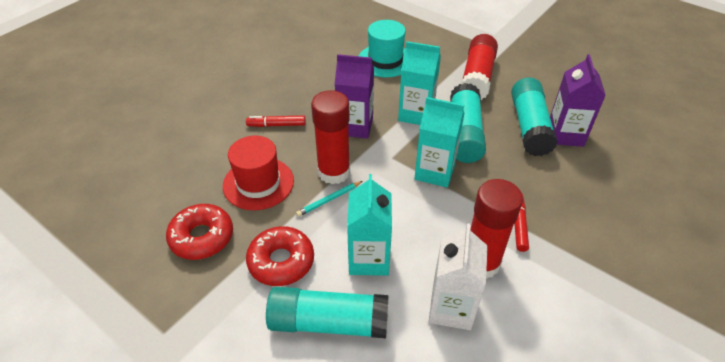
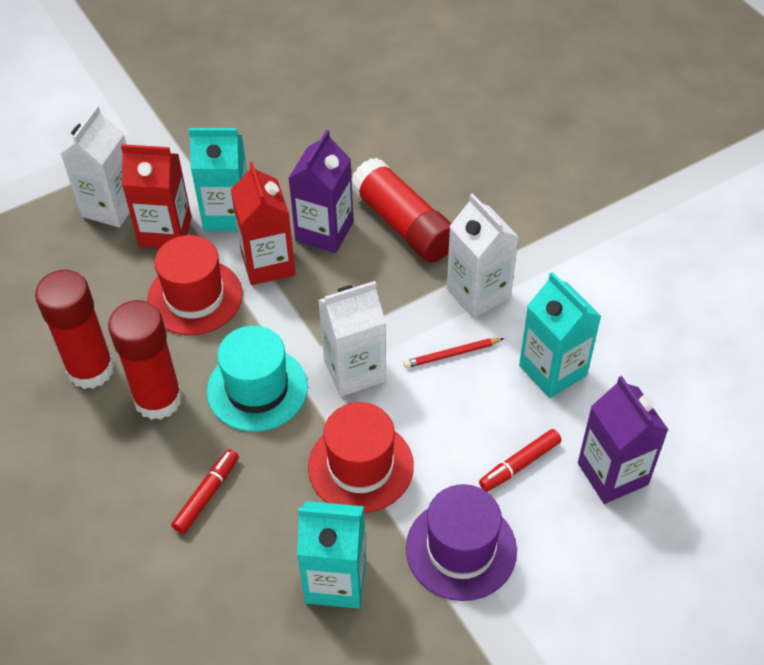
purple hat: 0 -> 1
red carton: 0 -> 2
red donut: 2 -> 0
red hat: 1 -> 2
red pencil: 0 -> 1
turquoise glue stick: 3 -> 0
turquoise pencil: 1 -> 0
white carton: 1 -> 3

